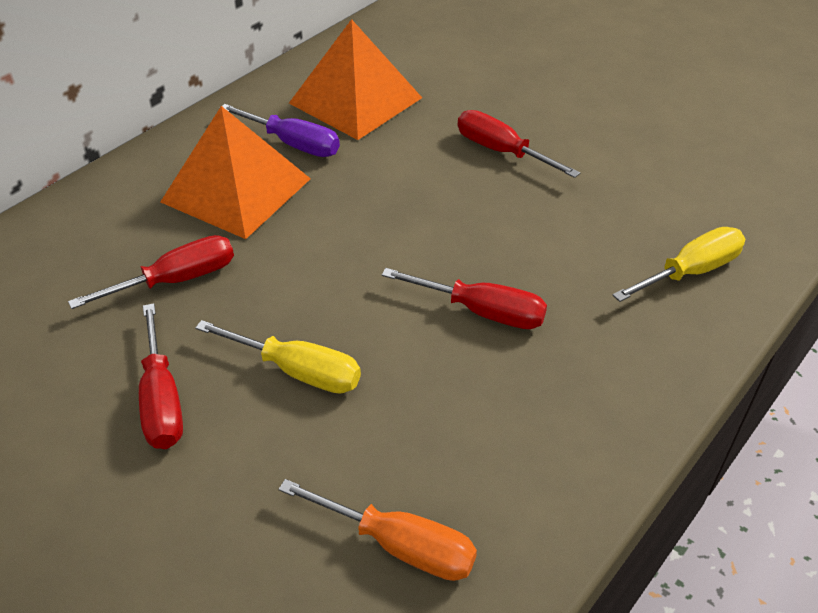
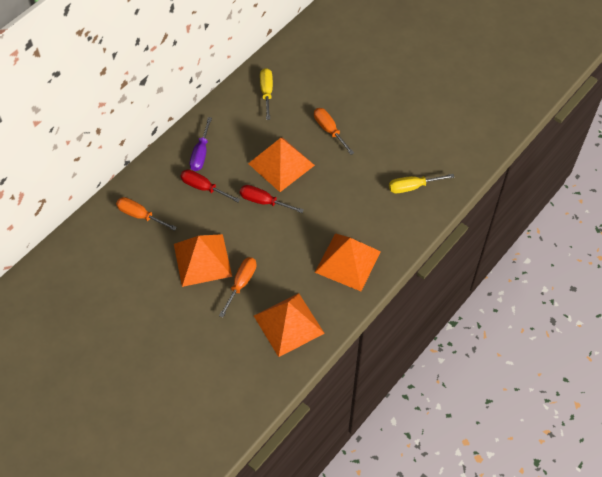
orange pyramid: 2 -> 4
orange screwdriver: 1 -> 3
red screwdriver: 4 -> 2

